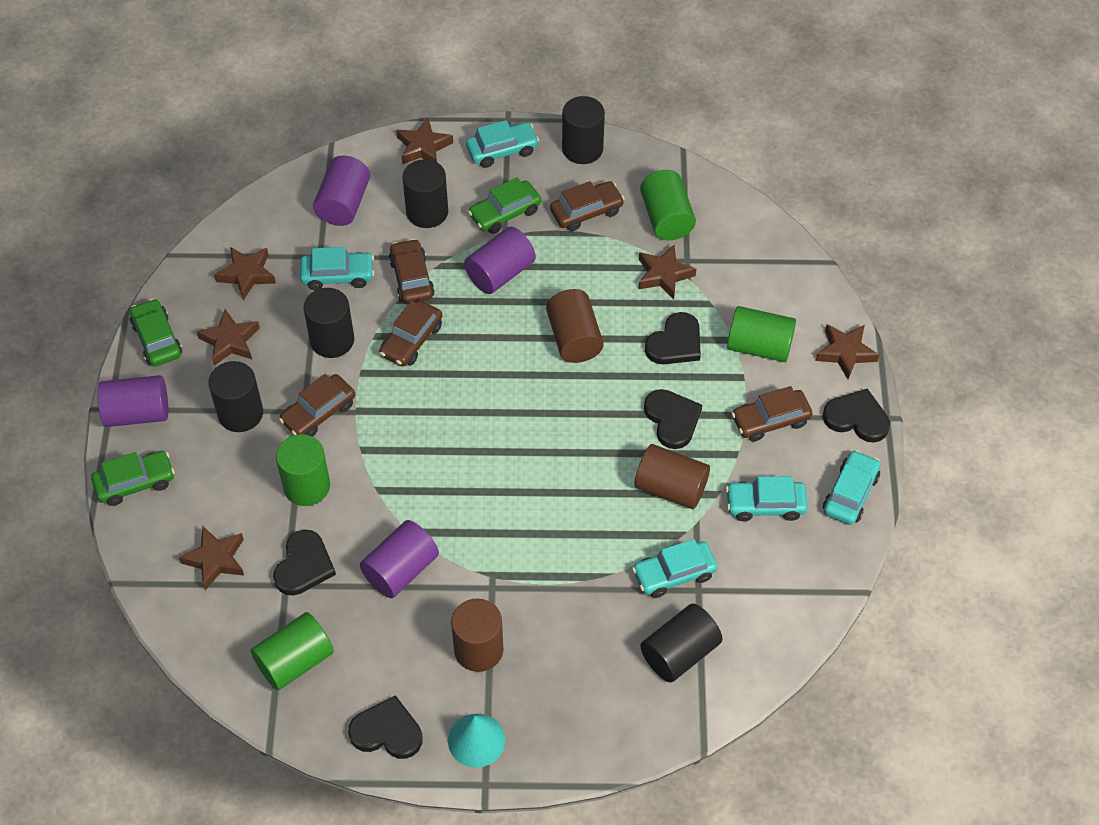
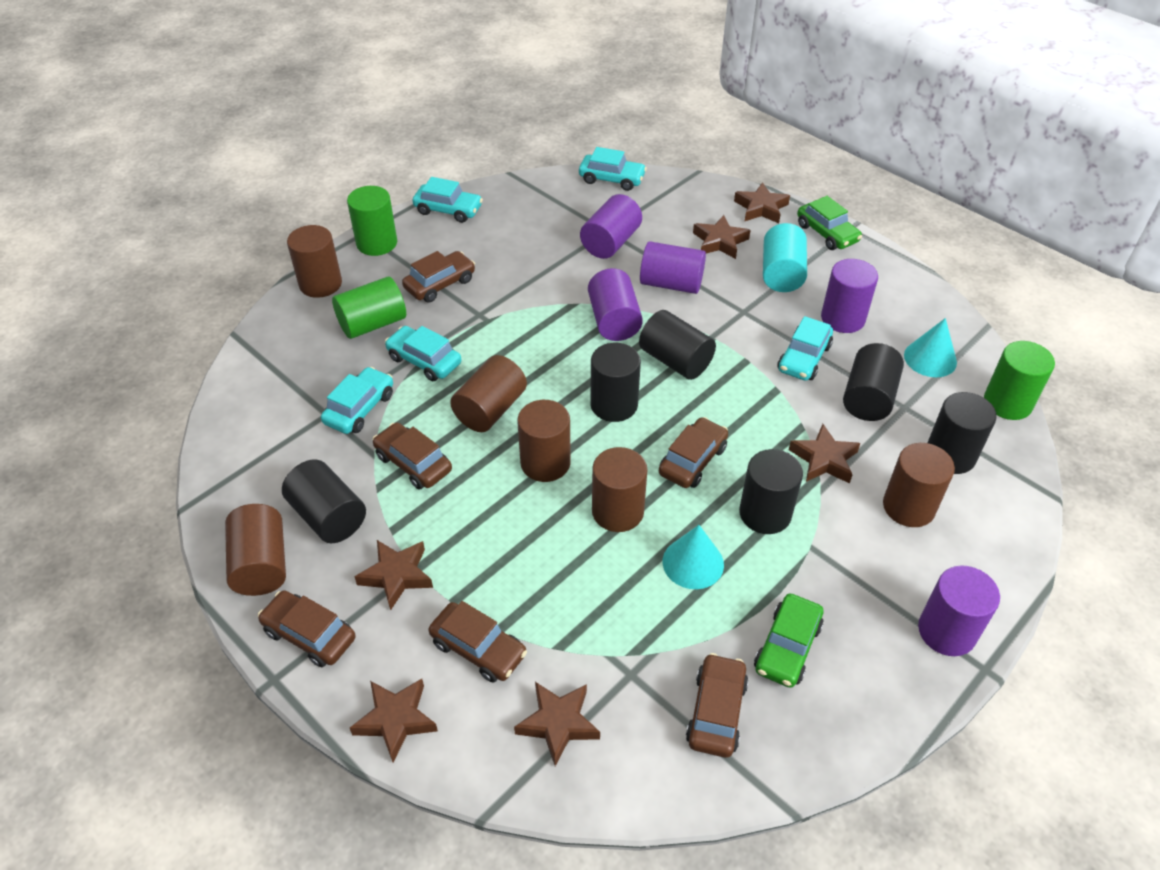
black cylinder: 5 -> 6
black heart: 5 -> 0
brown car: 5 -> 6
brown cylinder: 3 -> 6
green car: 3 -> 2
green cylinder: 4 -> 3
purple cylinder: 4 -> 5
turquoise cone: 1 -> 2
turquoise cylinder: 0 -> 1

